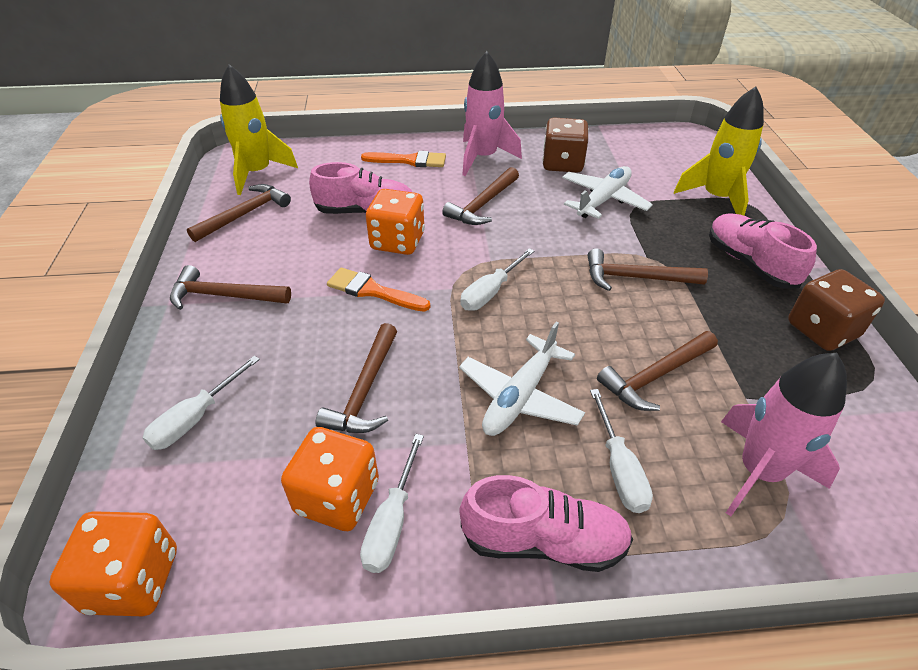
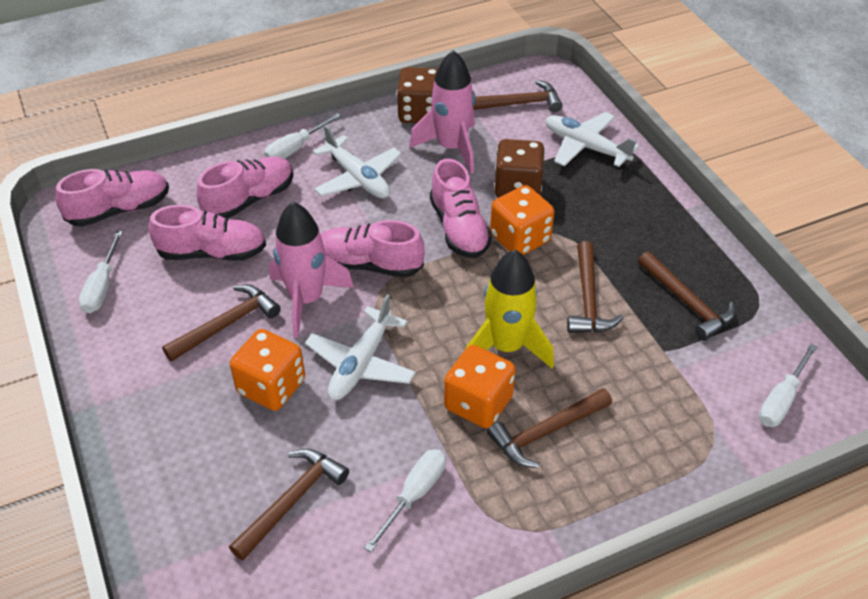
orange brush: 2 -> 0
pink shoe: 3 -> 5
white plane: 2 -> 3
yellow rocket: 2 -> 1

